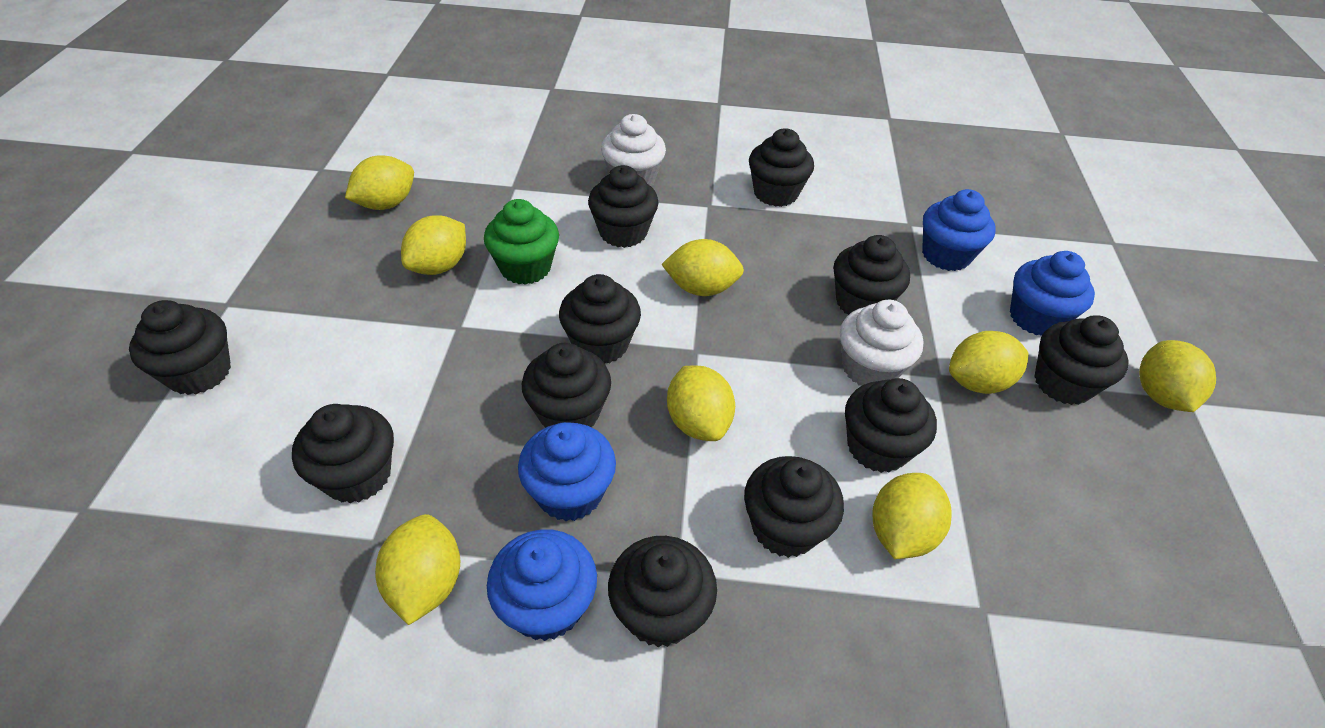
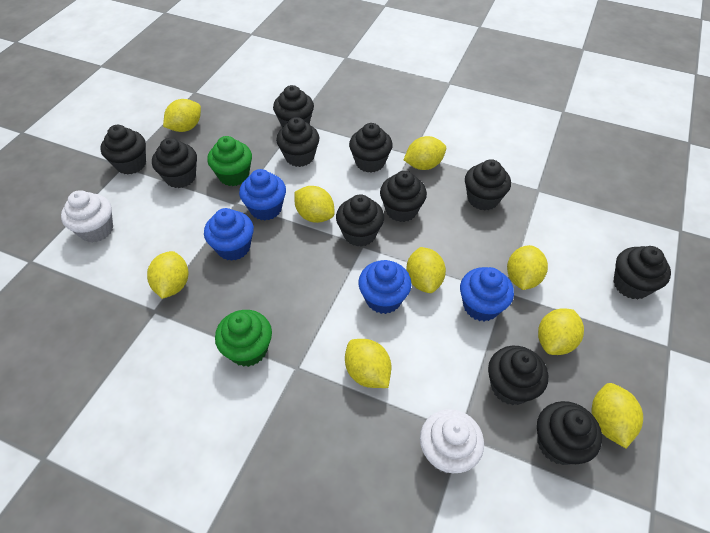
green cupcake: 1 -> 2
yellow lemon: 8 -> 9

